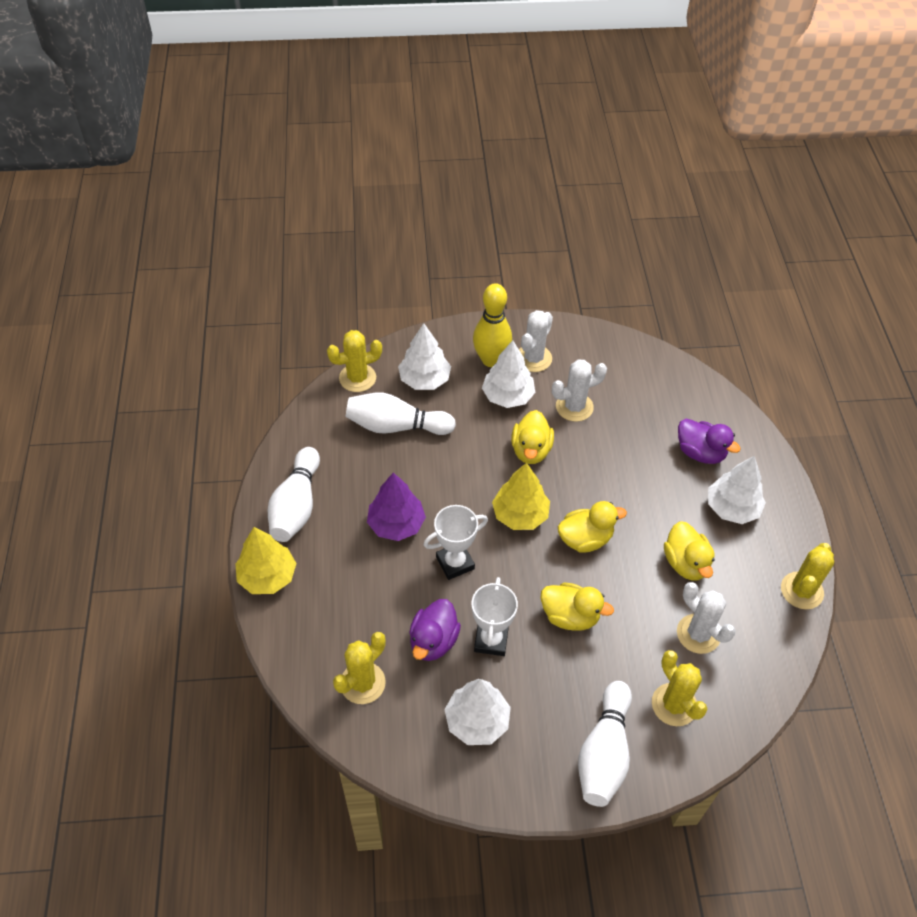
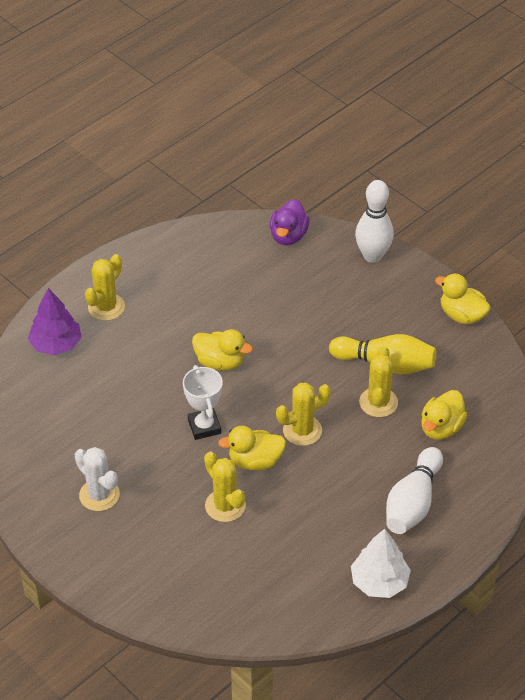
purple duck: 2 -> 1
white bowling pin: 3 -> 2
white cactus: 3 -> 1
white tree: 4 -> 1
white trophy: 2 -> 1
yellow tree: 2 -> 0

